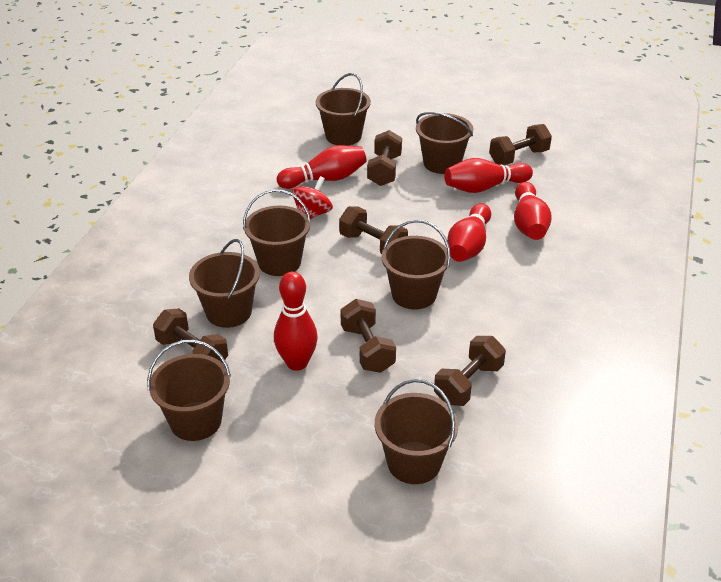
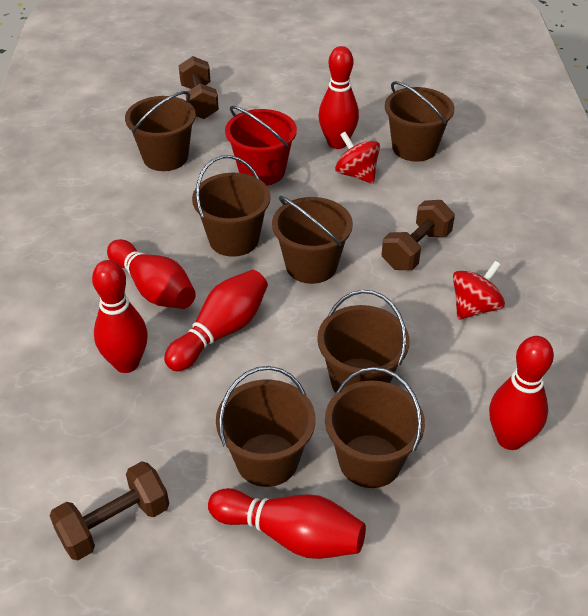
brown dumbbell: 6 -> 3
red bowling pin: 5 -> 6
red bucket: 0 -> 1
red spinning top: 1 -> 2

